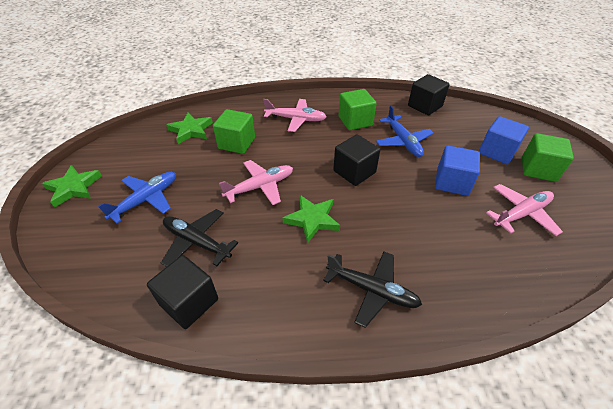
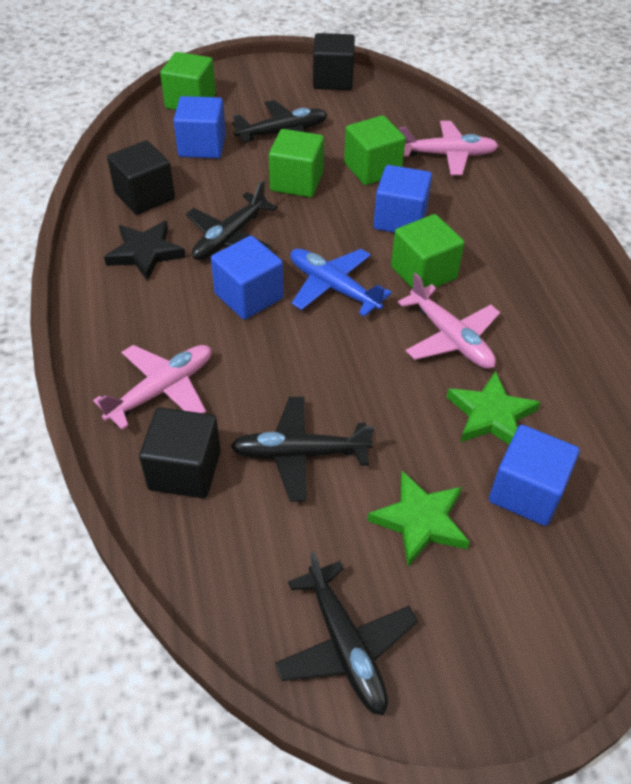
black plane: 2 -> 4
black star: 0 -> 1
blue cube: 2 -> 4
blue plane: 2 -> 1
green cube: 3 -> 4
green star: 3 -> 2

